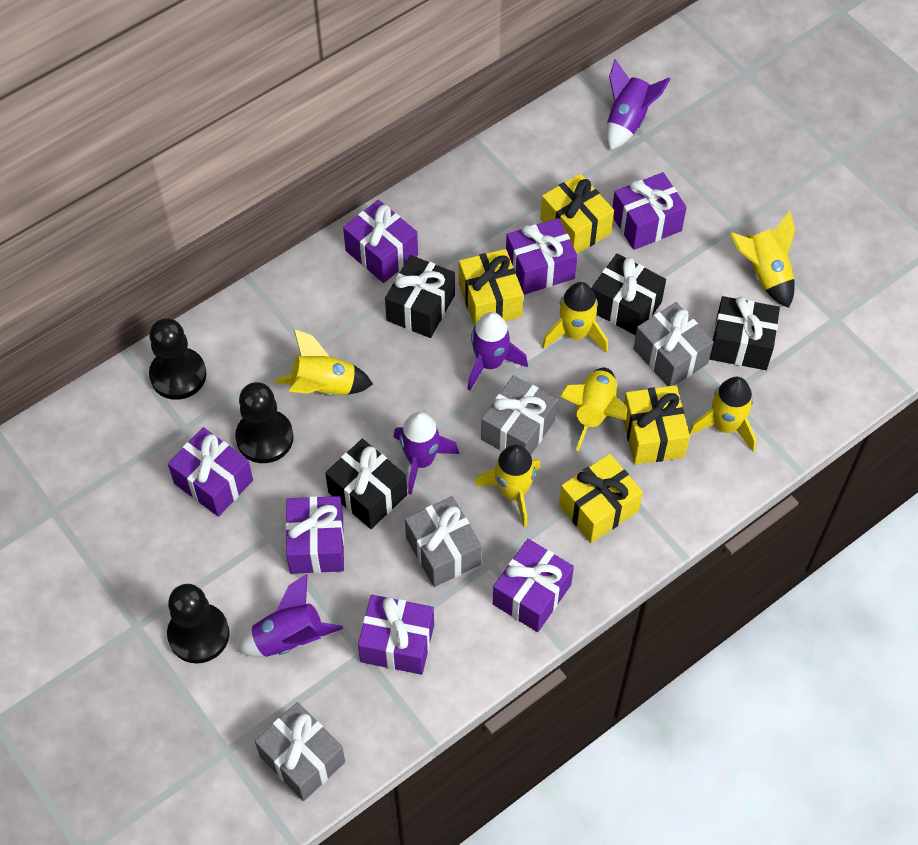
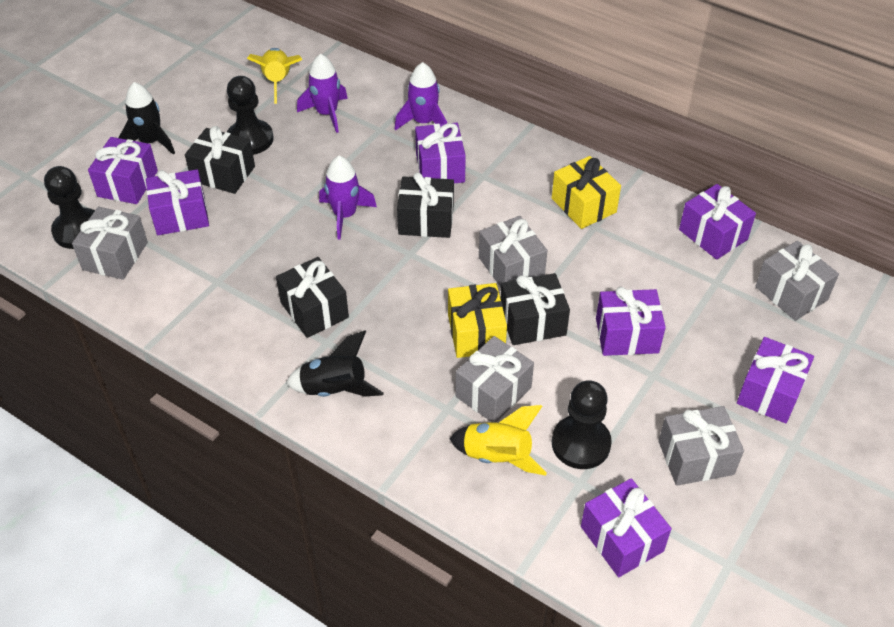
black rocket: 0 -> 2
grey gift: 4 -> 5
purple rocket: 4 -> 3
yellow gift: 4 -> 2
yellow rocket: 6 -> 2

